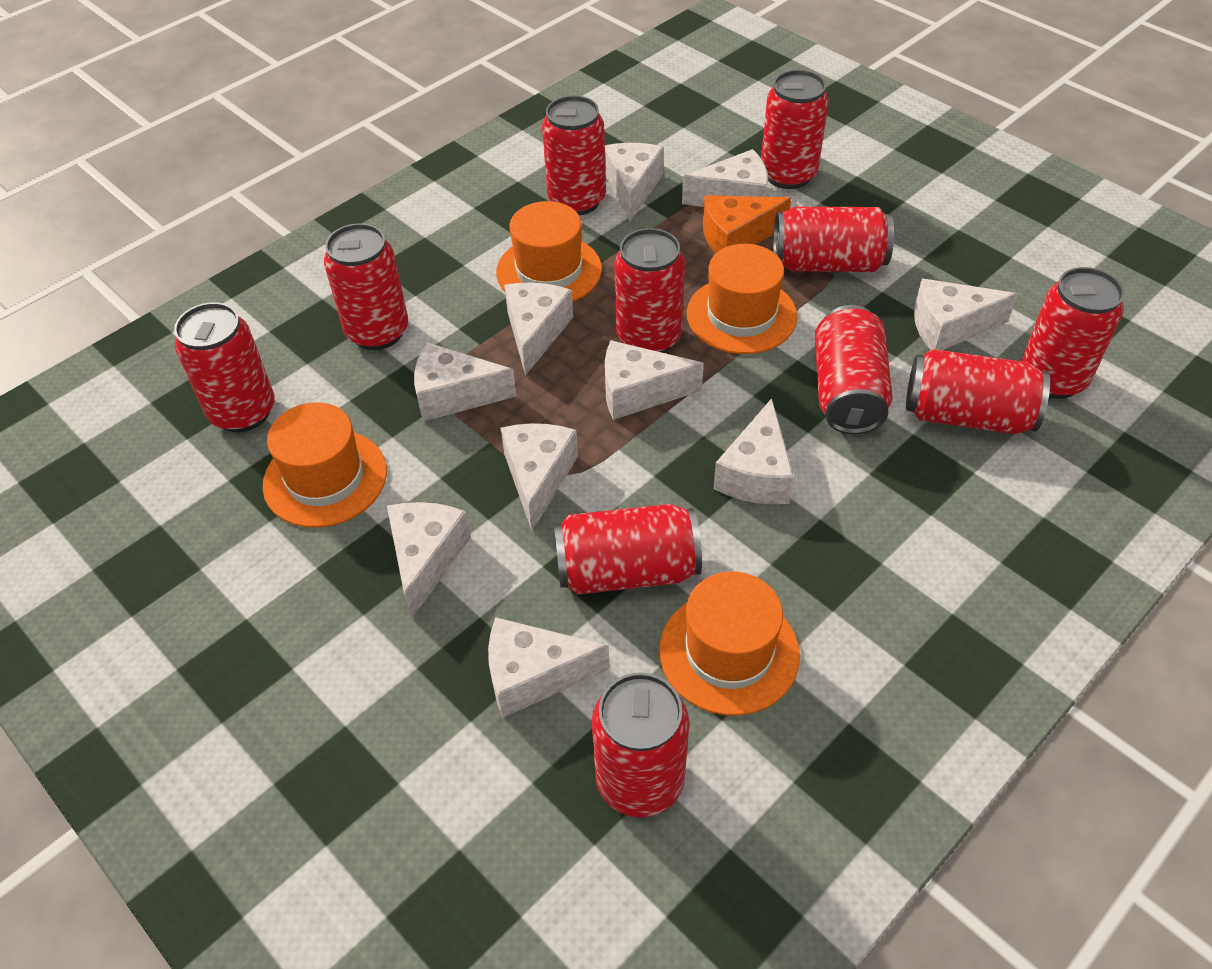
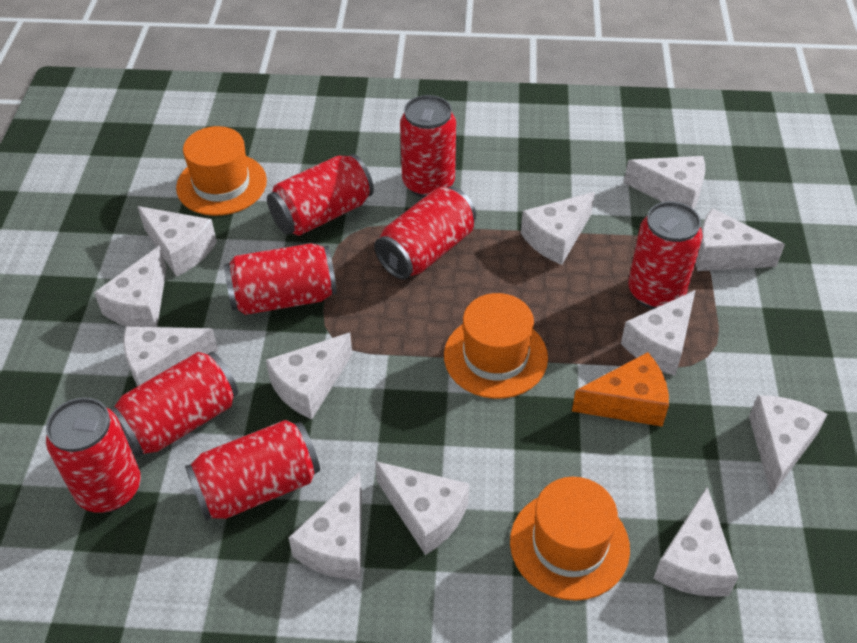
orange hat: 4 -> 3
red can: 11 -> 8
white cheese: 10 -> 12

